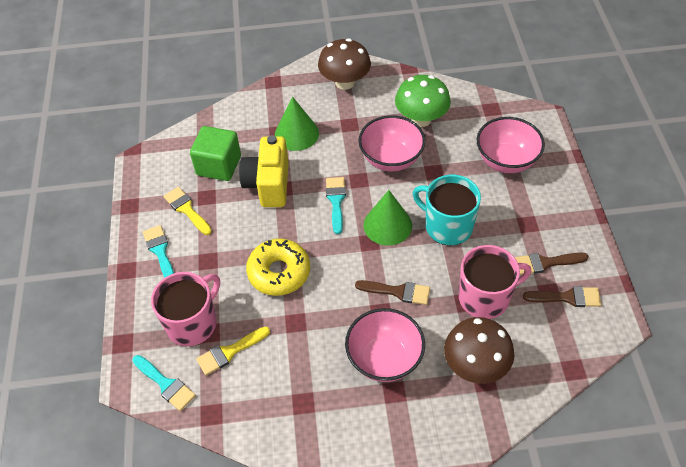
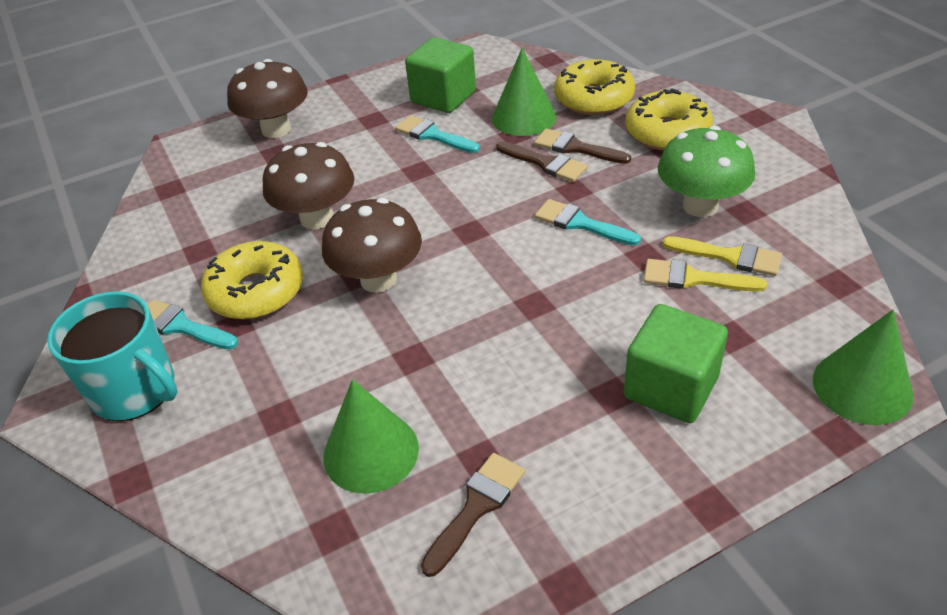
brown mushroom: 2 -> 3
green cone: 2 -> 3
green cube: 1 -> 2
pink bowl: 3 -> 0
pink mug: 2 -> 0
yellow camera: 1 -> 0
yellow donut: 1 -> 3

